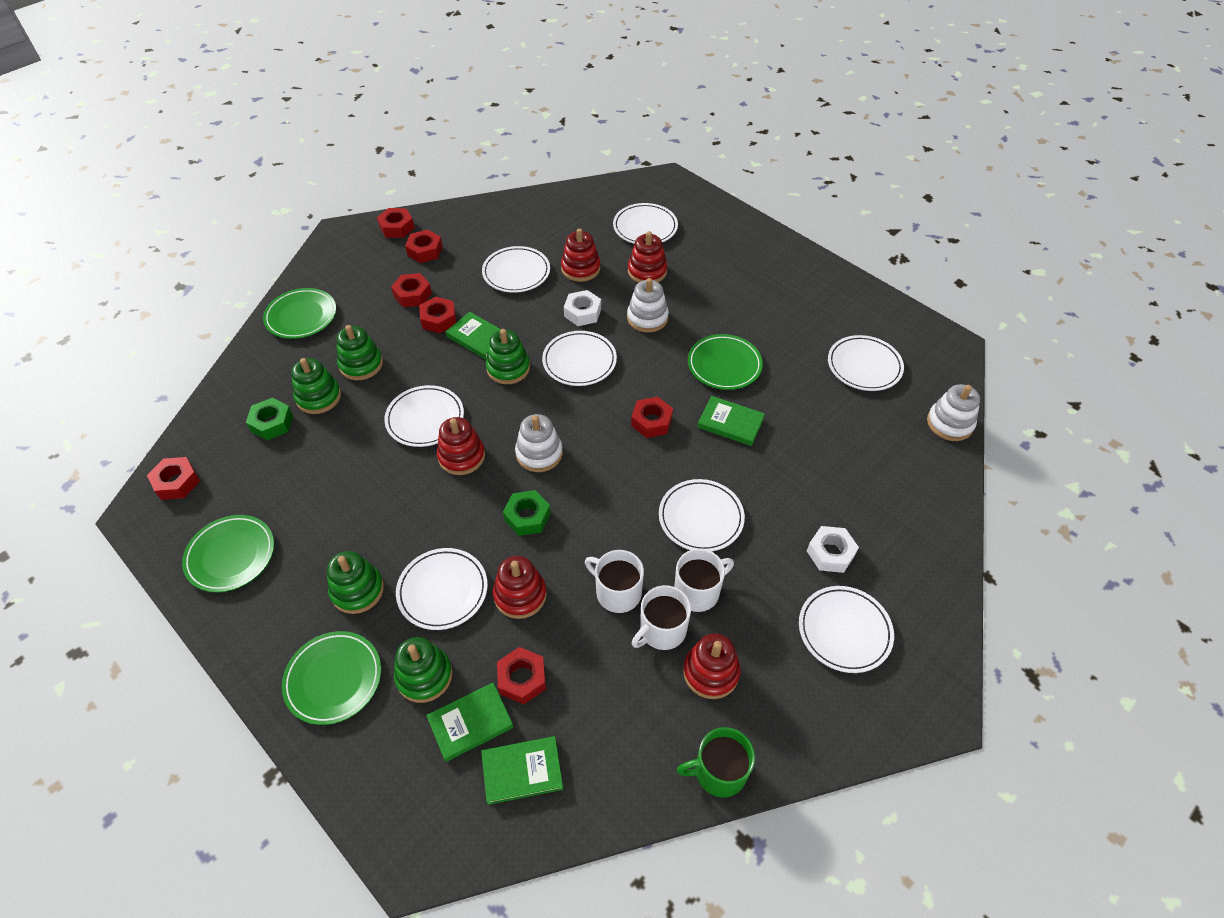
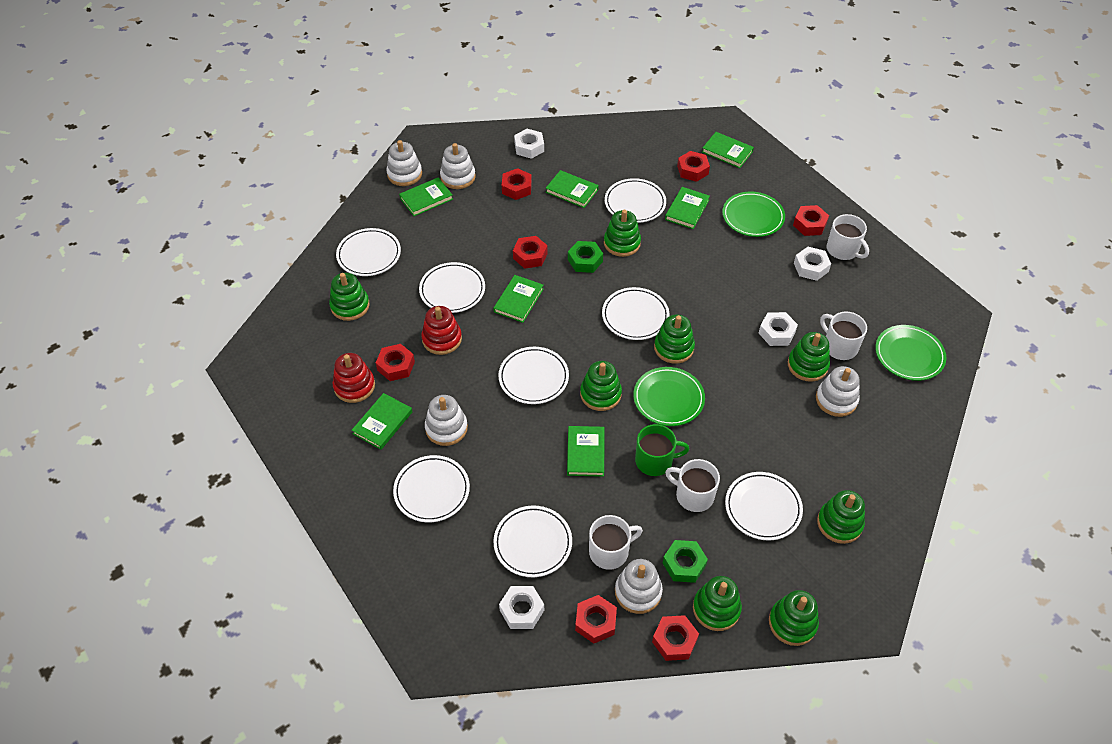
green book: 4 -> 7
green plate: 4 -> 3
green stacking toy: 5 -> 8
red stacking toy: 5 -> 2
white mug: 3 -> 4
white nut: 2 -> 4
white stacking toy: 3 -> 5

